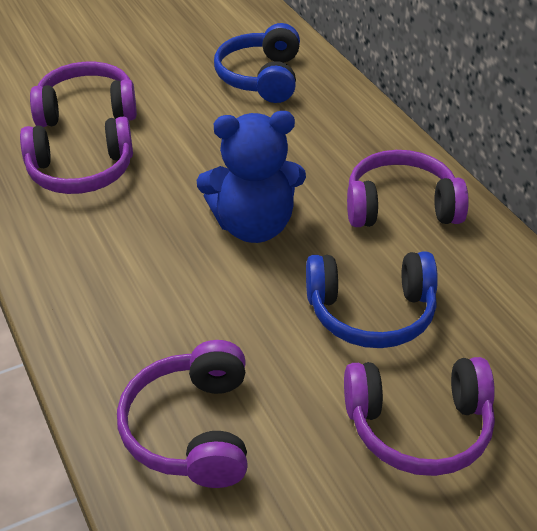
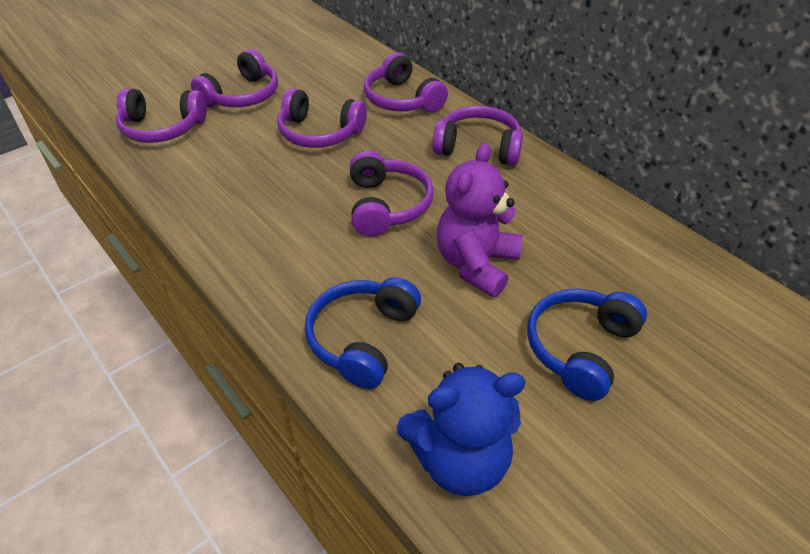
purple headphones: 5 -> 6
purple teddy bear: 0 -> 1

